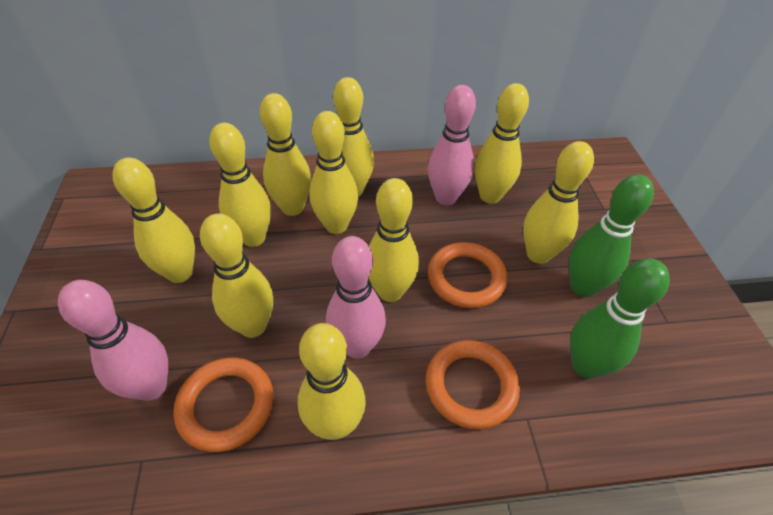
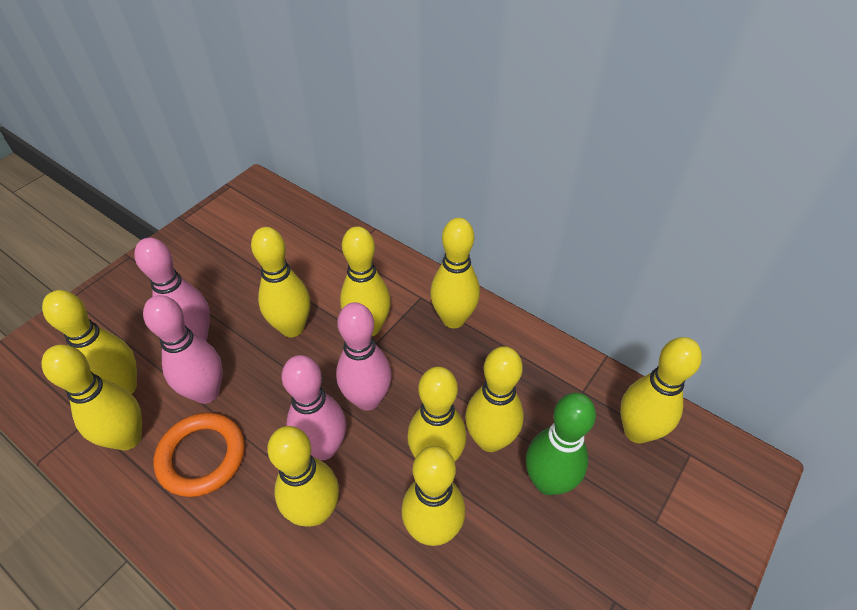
green bowling pin: 2 -> 1
orange ring: 3 -> 1
pink bowling pin: 3 -> 4

